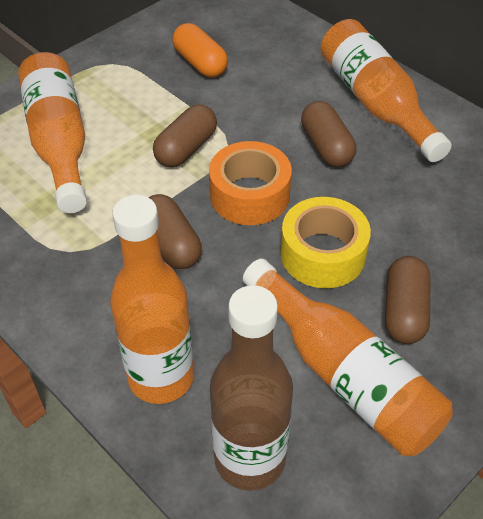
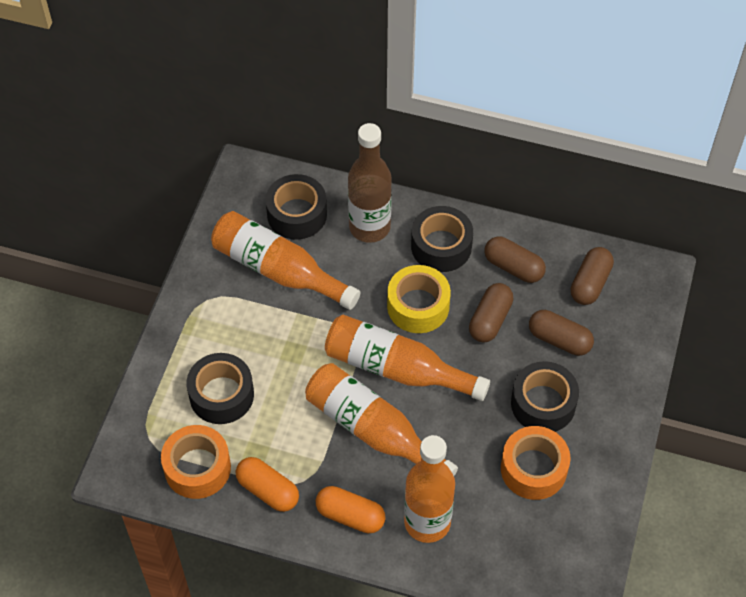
black tape: 0 -> 4
orange capsule: 1 -> 2
orange tape: 1 -> 2

